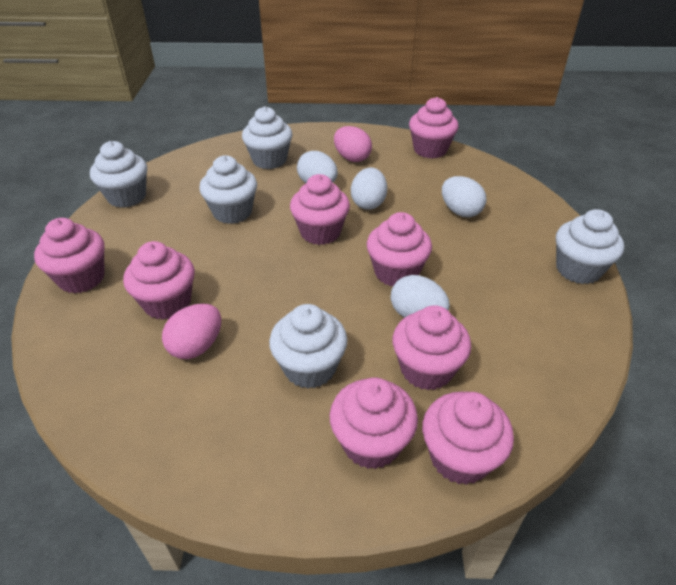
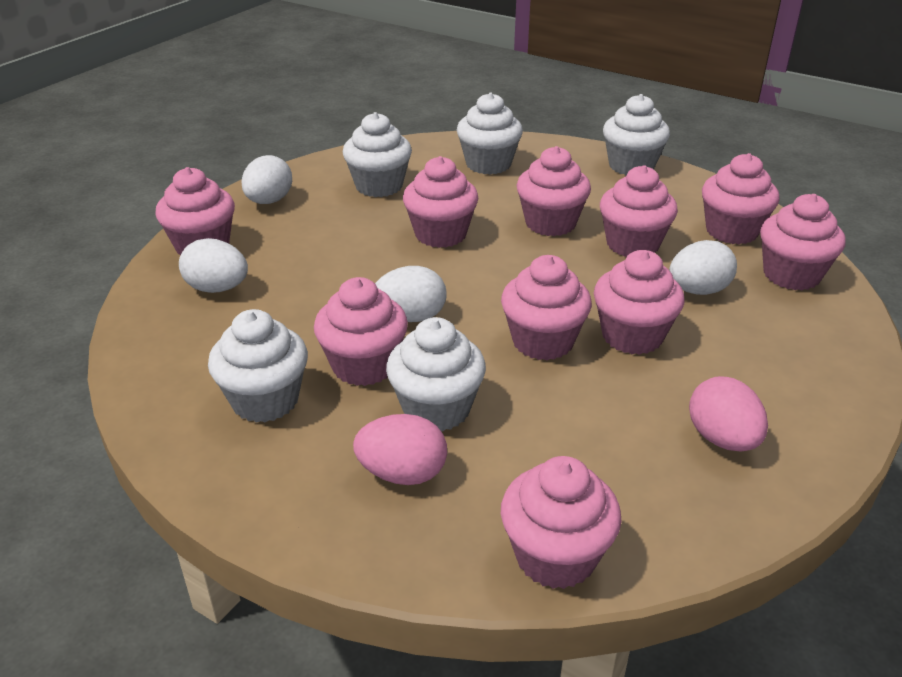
pink cupcake: 8 -> 10

